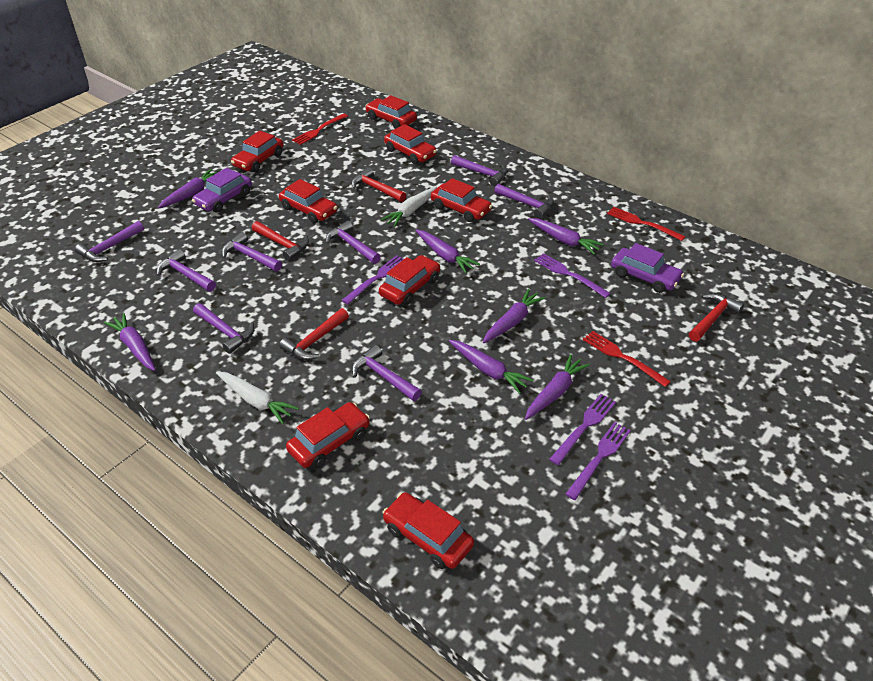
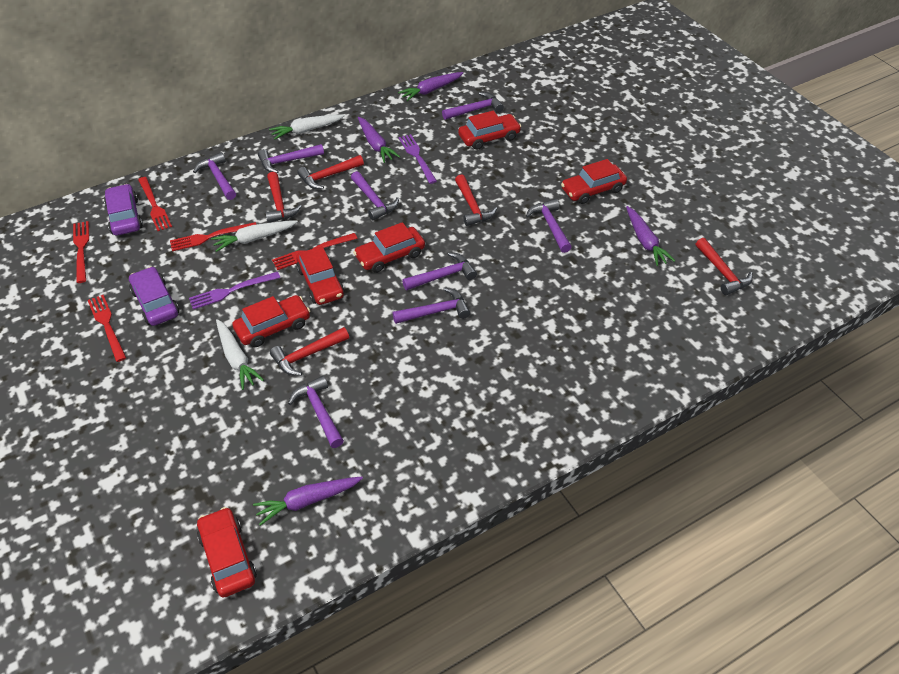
purple carrot: 7 -> 4
purple fork: 4 -> 2
red car: 8 -> 6
red fork: 3 -> 5
red hammer: 4 -> 5
white carrot: 2 -> 3

